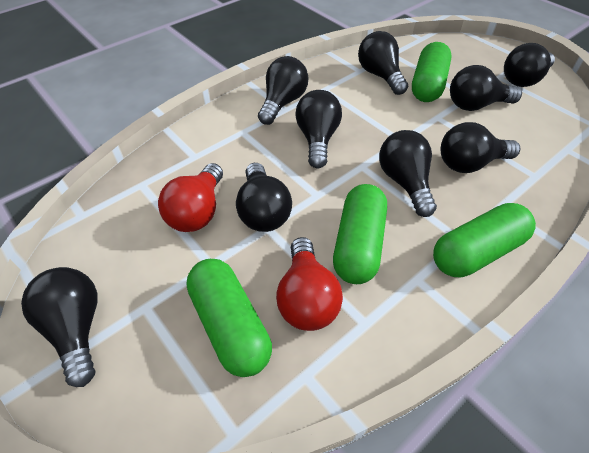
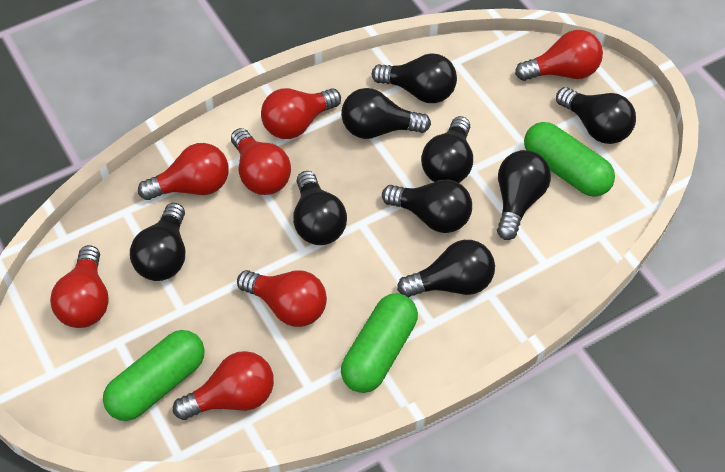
green capsule: 4 -> 3
red light bulb: 2 -> 7

